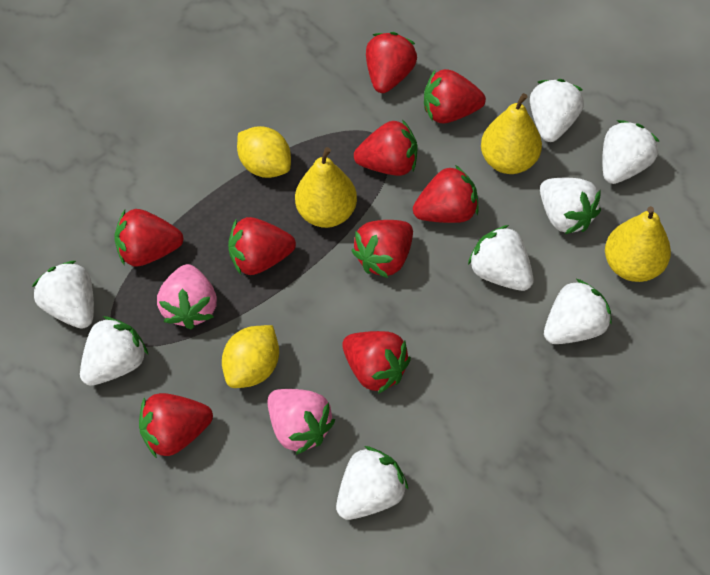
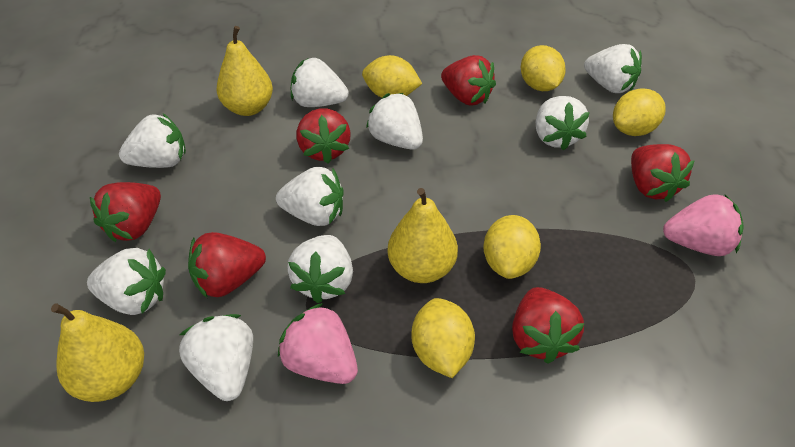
red strawberry: 9 -> 6
white strawberry: 8 -> 9
yellow lemon: 2 -> 5

